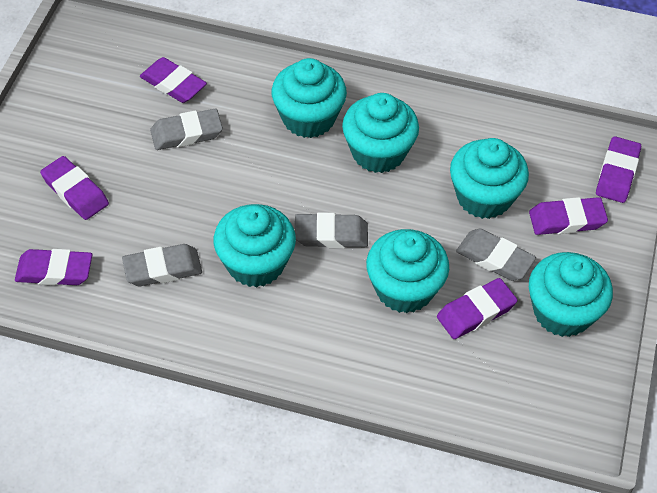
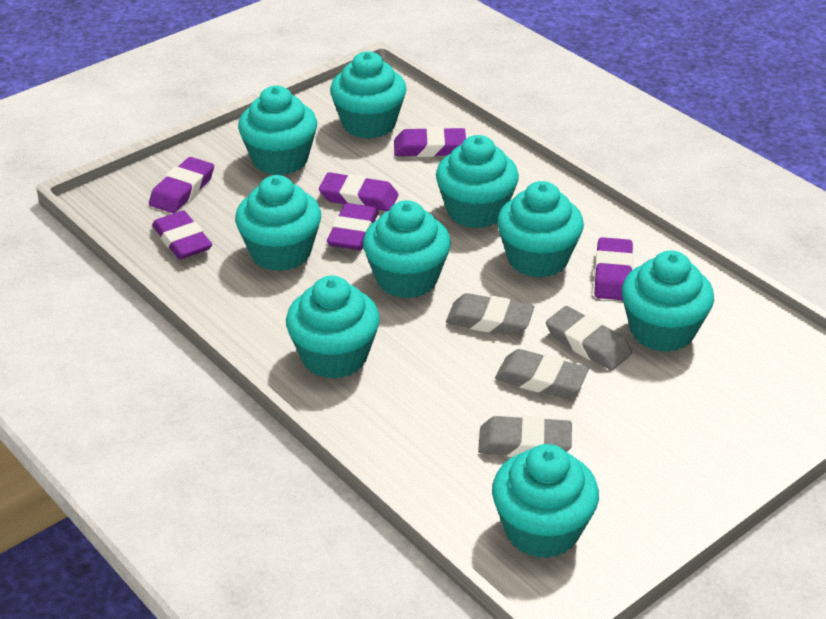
turquoise cupcake: 6 -> 9

